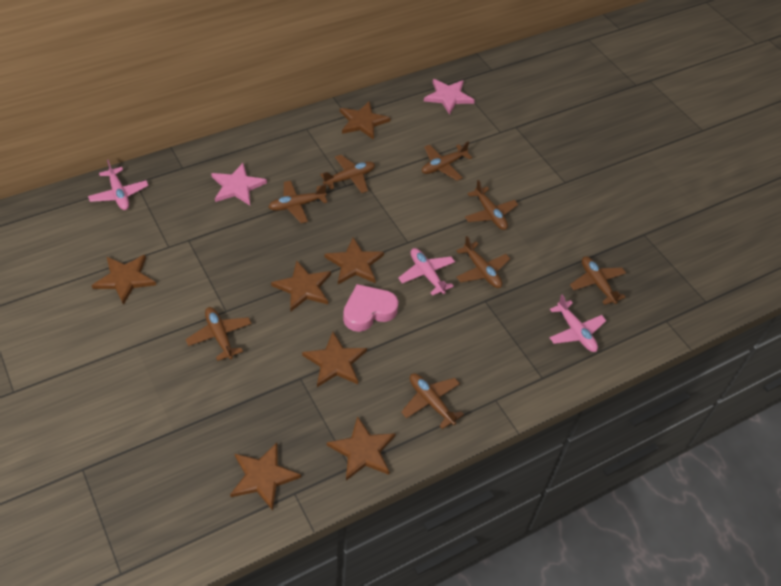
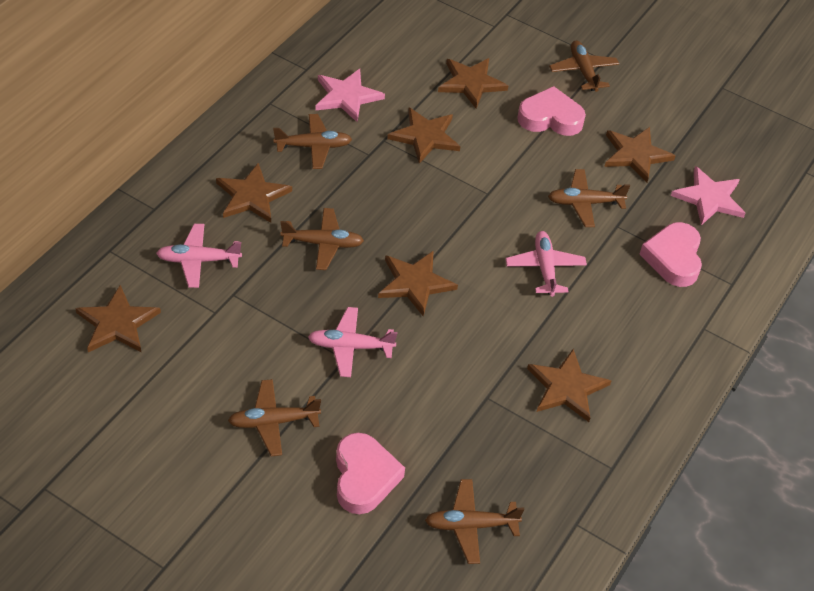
brown plane: 8 -> 6
pink heart: 1 -> 3

